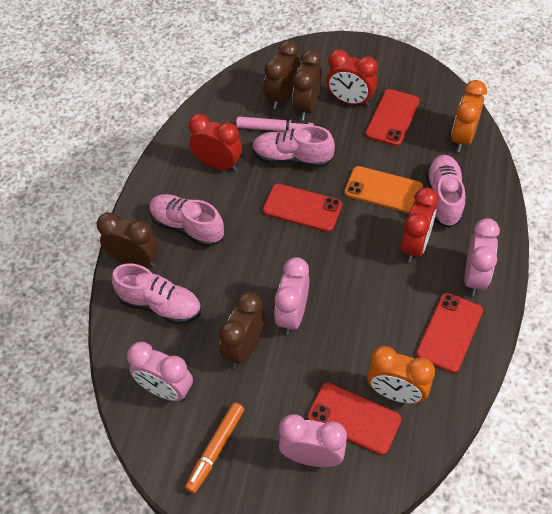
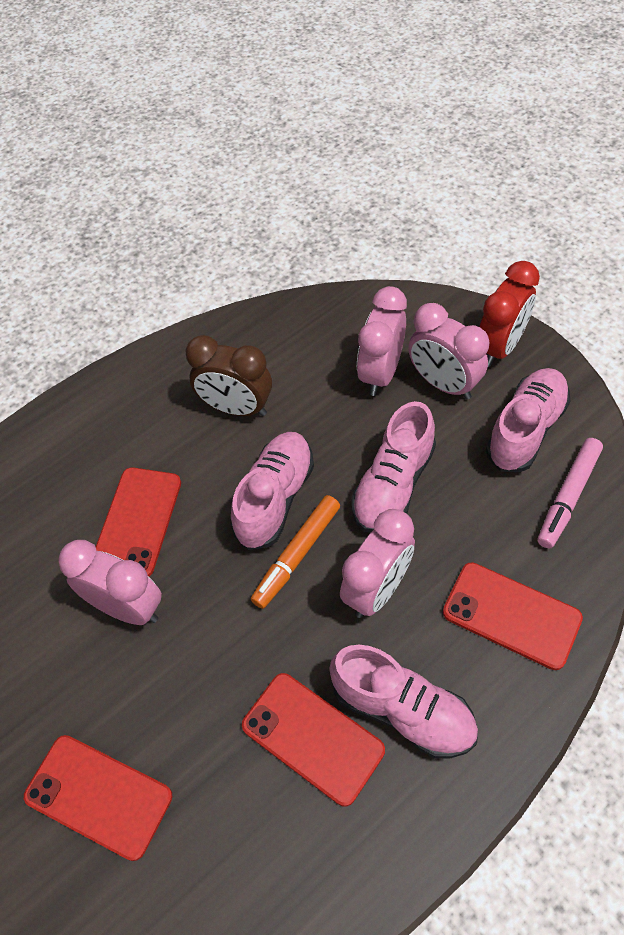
brown clock: 4 -> 1
orange clock: 2 -> 0
orange phone: 1 -> 0
red clock: 3 -> 1

